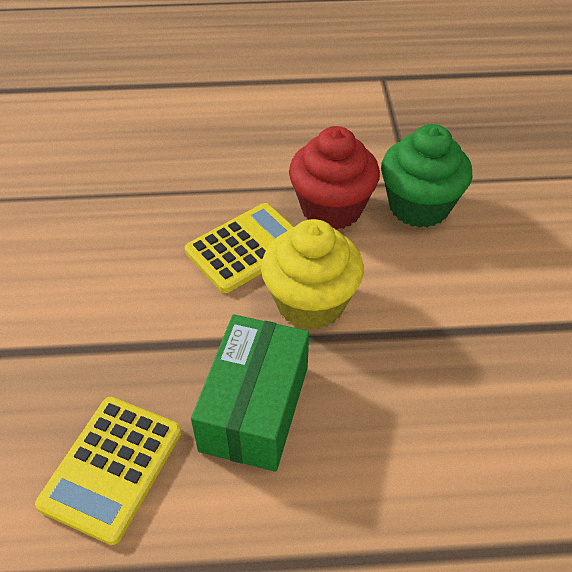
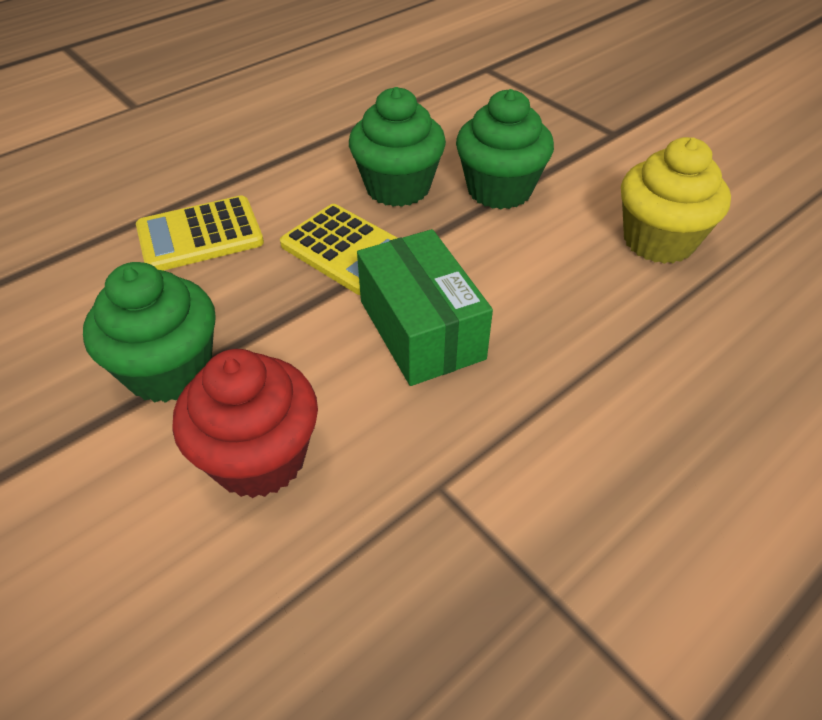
green cupcake: 1 -> 3

